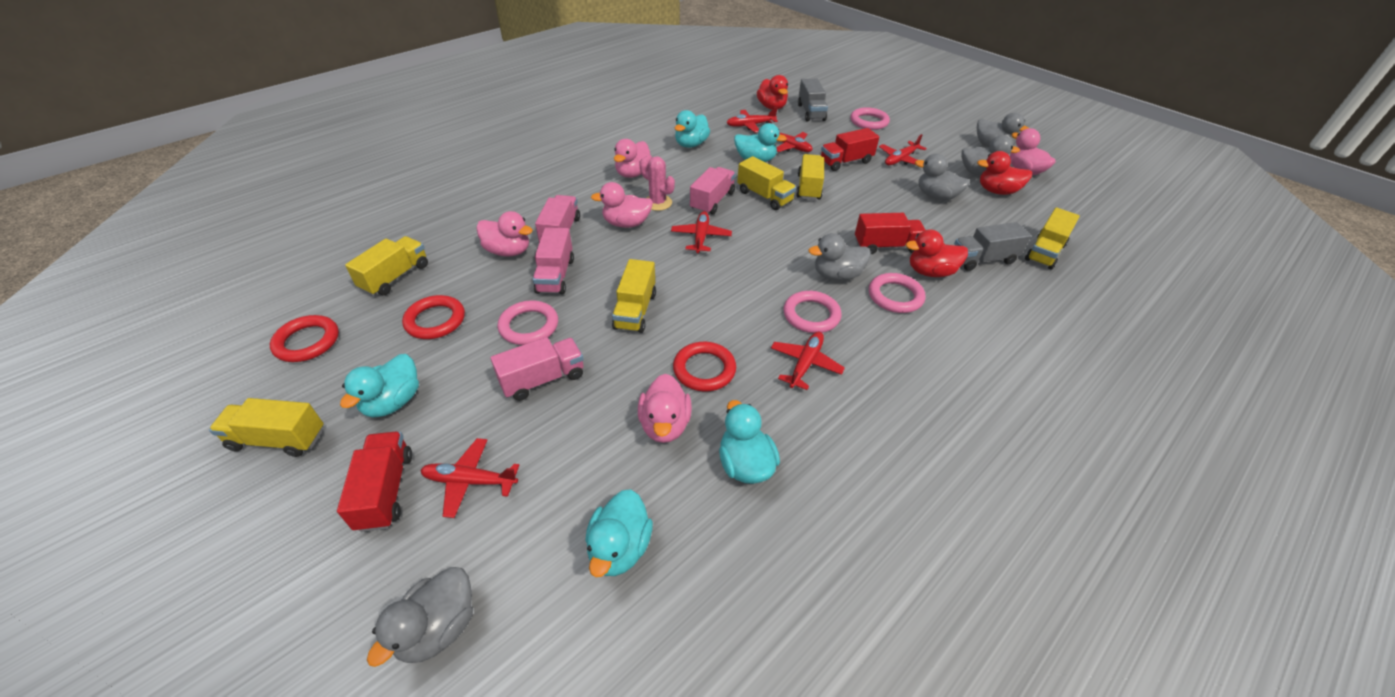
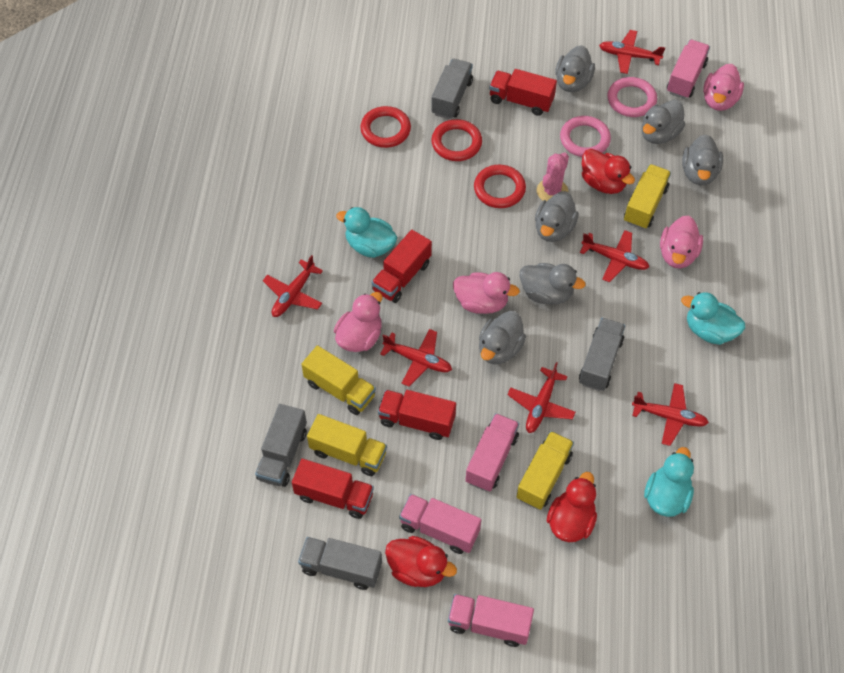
grey duck: 5 -> 6
grey truck: 2 -> 4
pink duck: 5 -> 4
pink ring: 4 -> 2
red truck: 3 -> 4
turquoise duck: 5 -> 3
yellow truck: 6 -> 4

